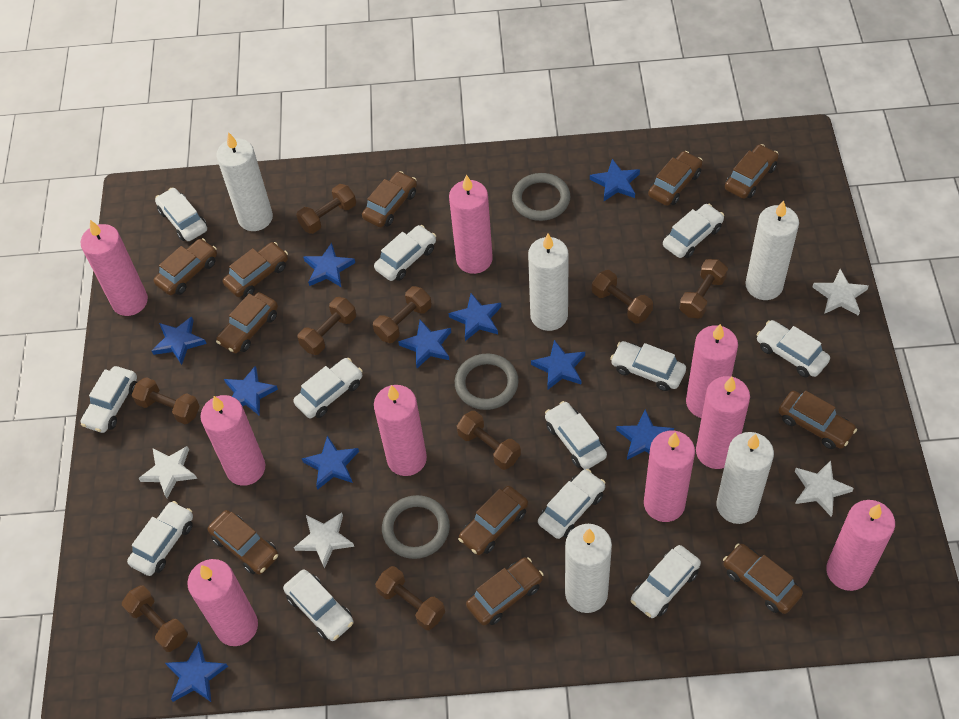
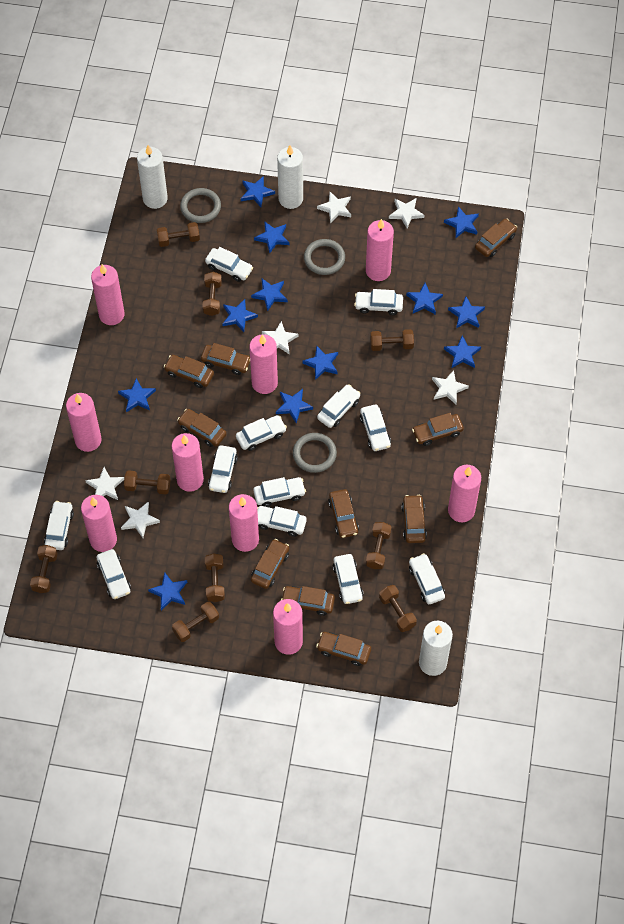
blue star: 10 -> 12
brown car: 11 -> 10
white candle: 5 -> 3
white star: 4 -> 6

